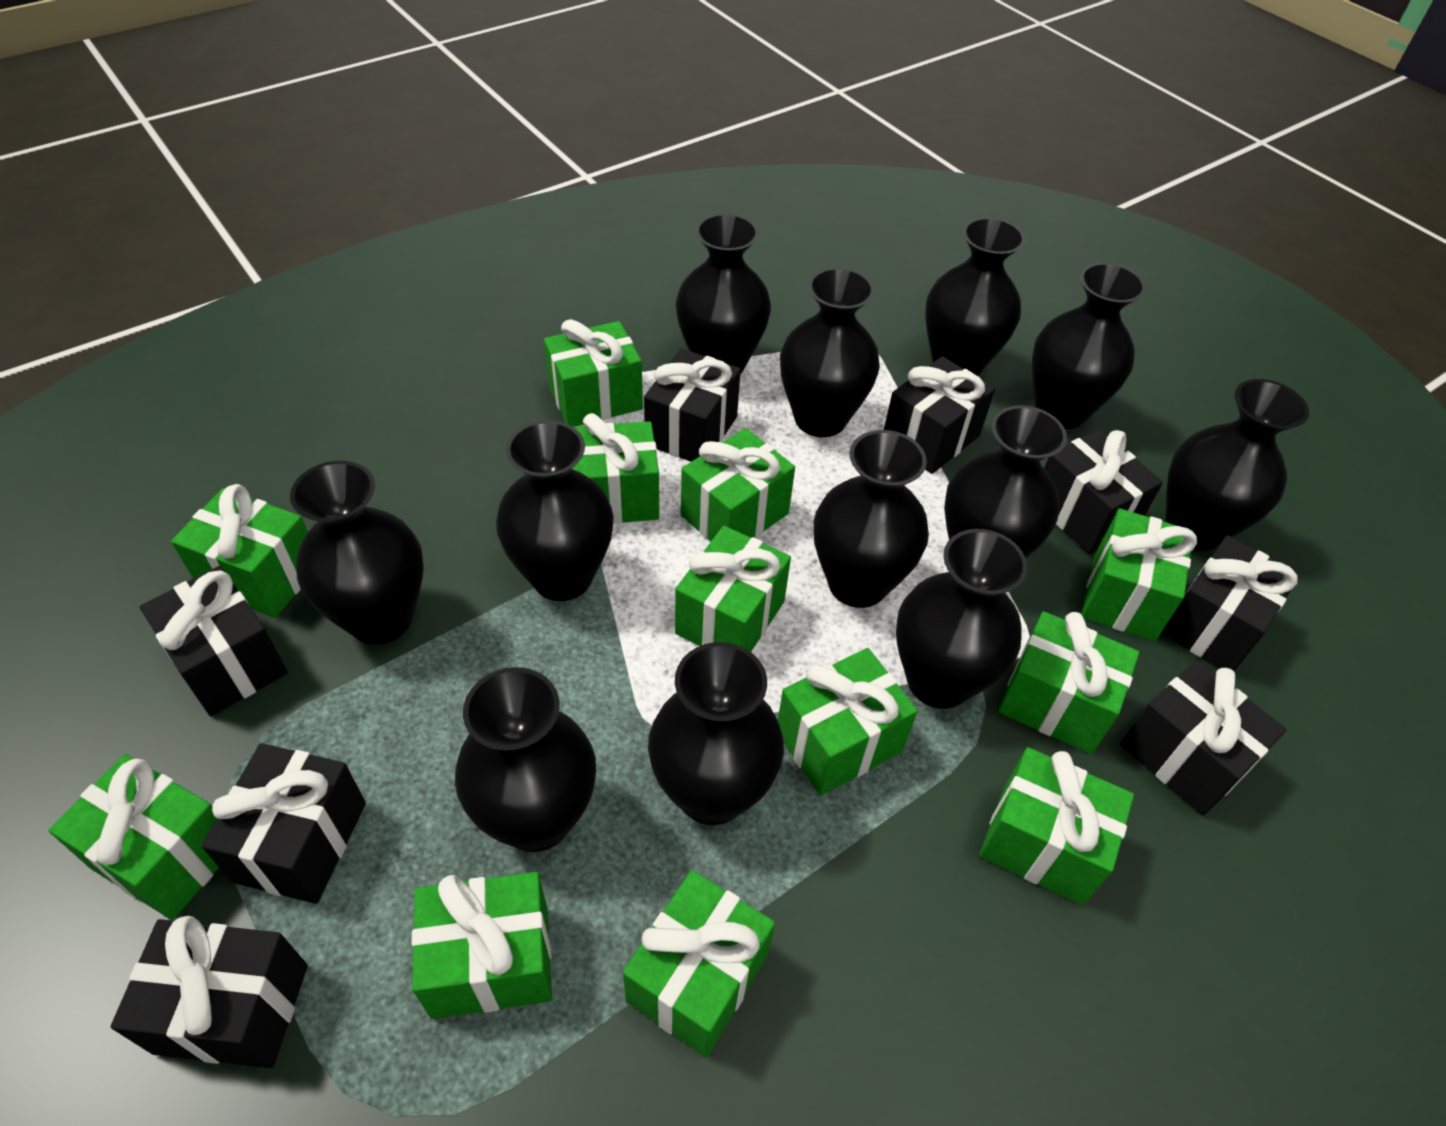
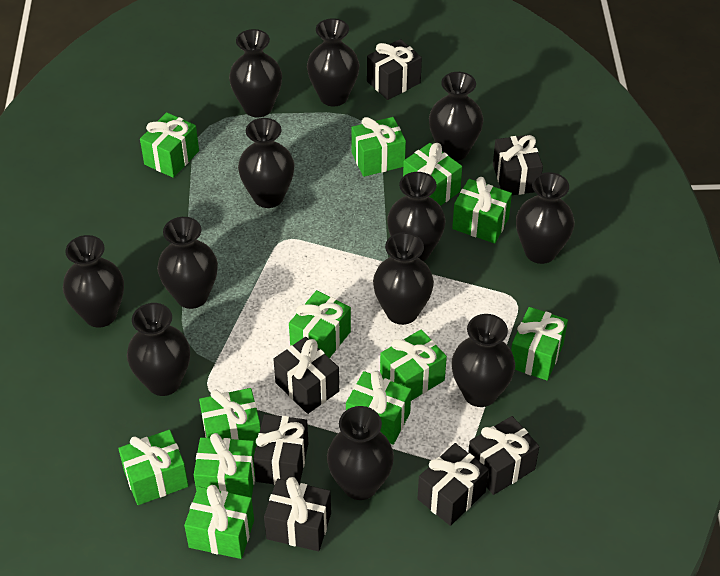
black gift: 8 -> 7

